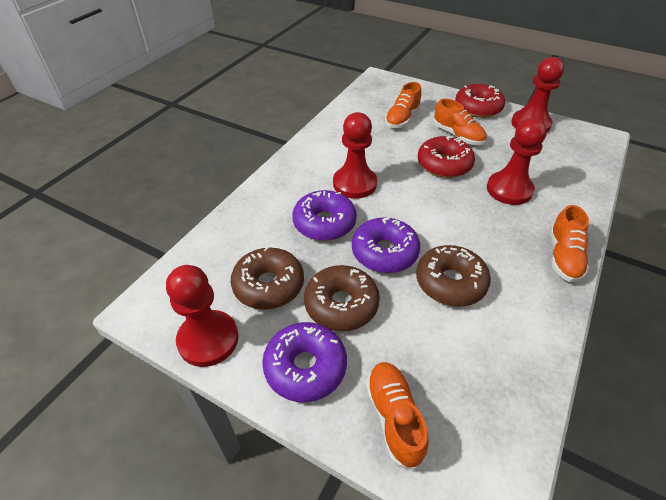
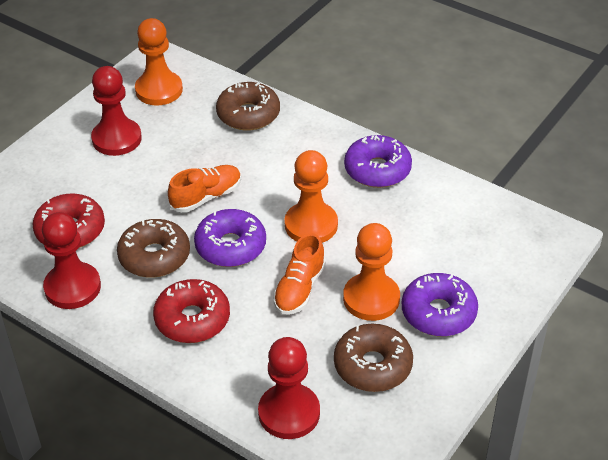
orange pawn: 0 -> 3
orange shoe: 4 -> 2
red pawn: 4 -> 3

